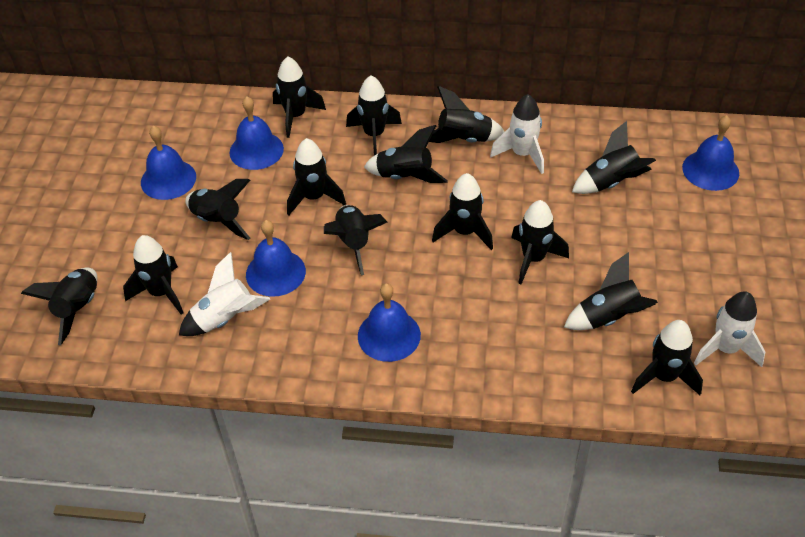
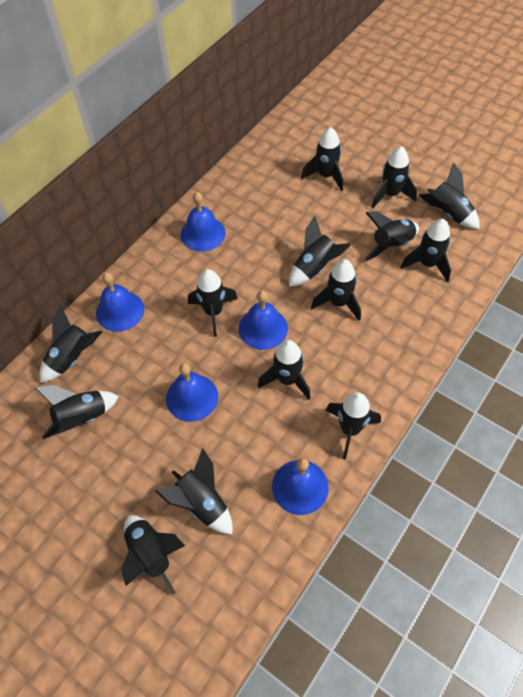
white rocket: 3 -> 0

